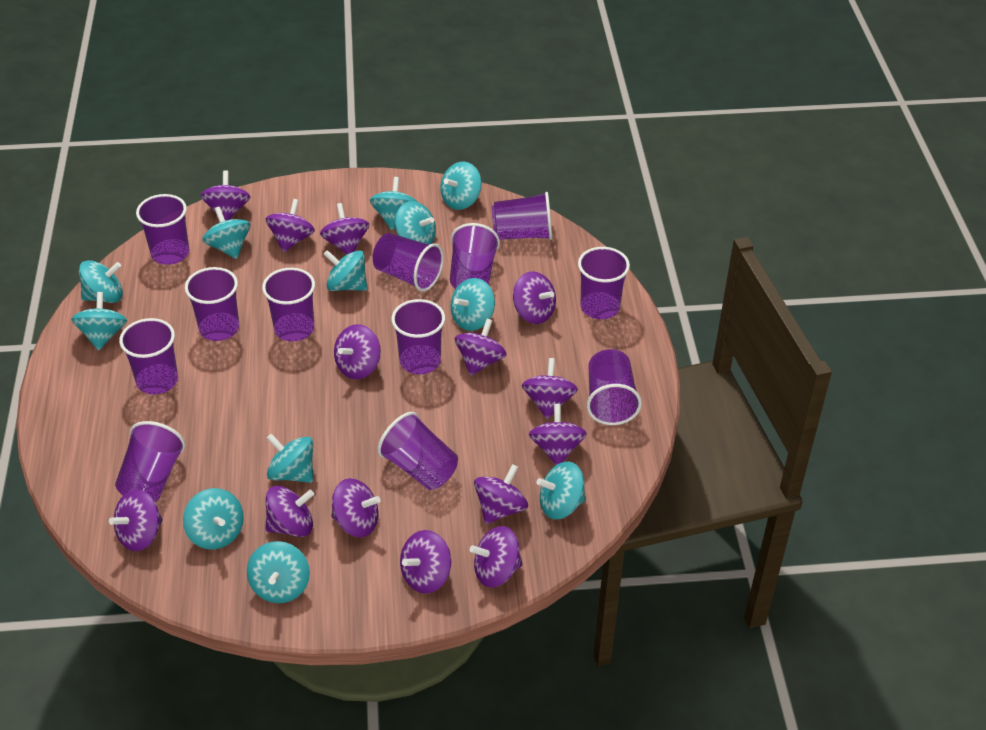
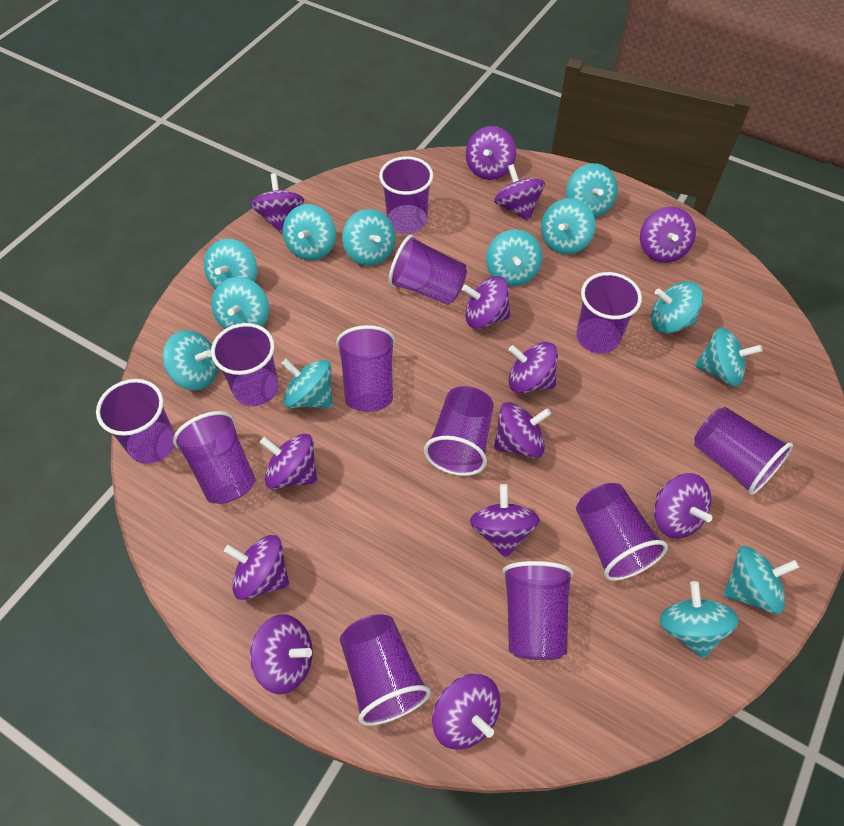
purple spinning top: 14 -> 13
turquoise spinning top: 12 -> 13

